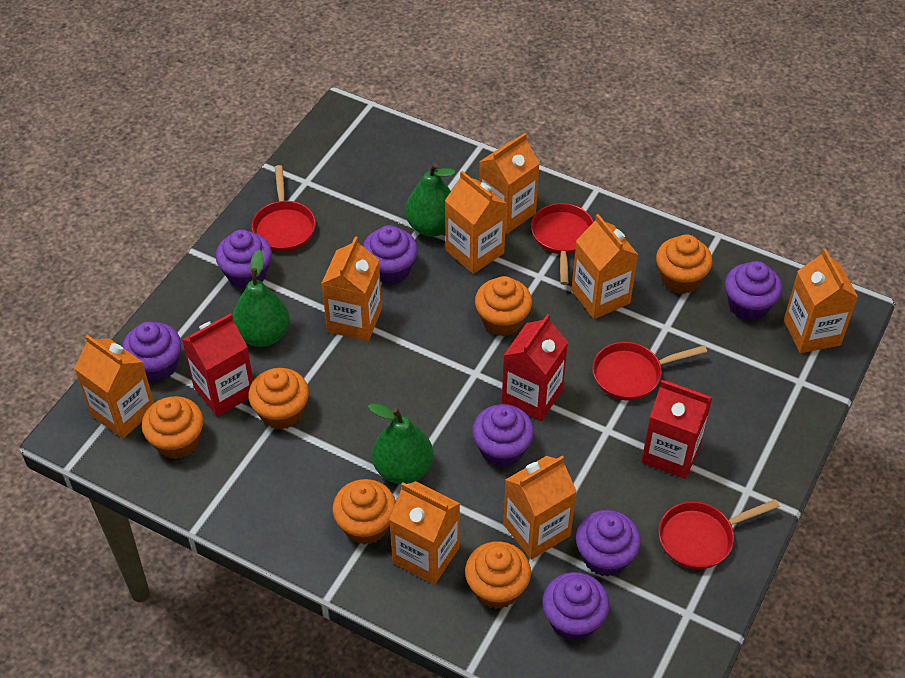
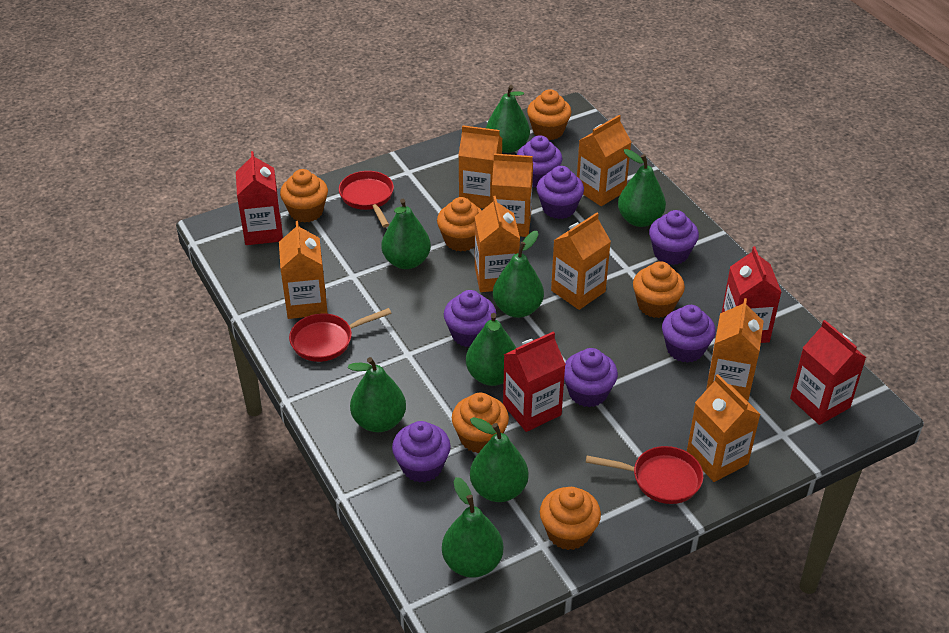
green pear: 3 -> 8
red carton: 3 -> 4
red pan: 4 -> 3

